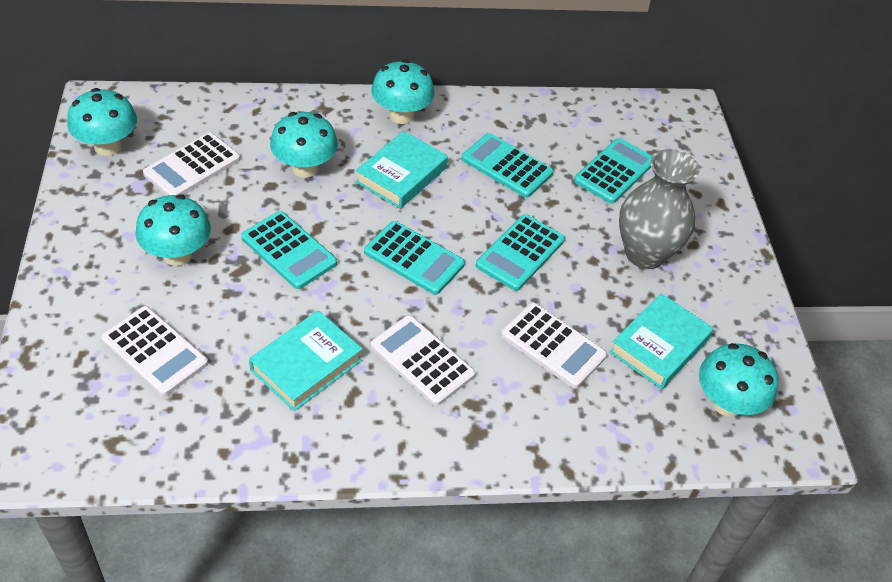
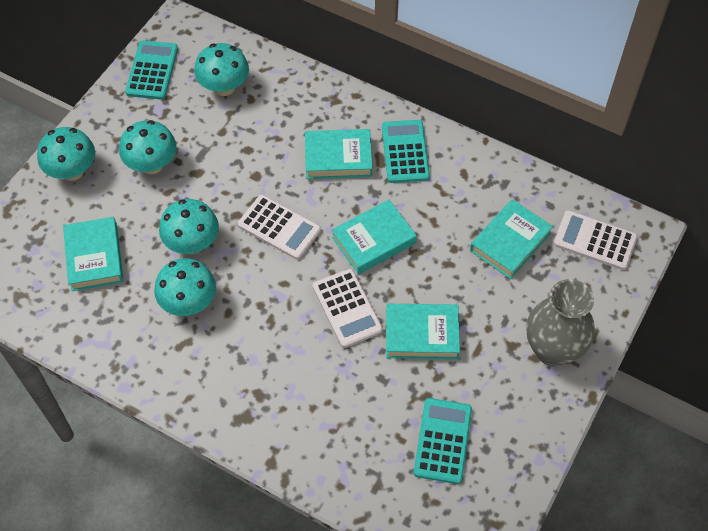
turquoise book: 3 -> 5
turquoise calculator: 5 -> 3
white calculator: 4 -> 3

